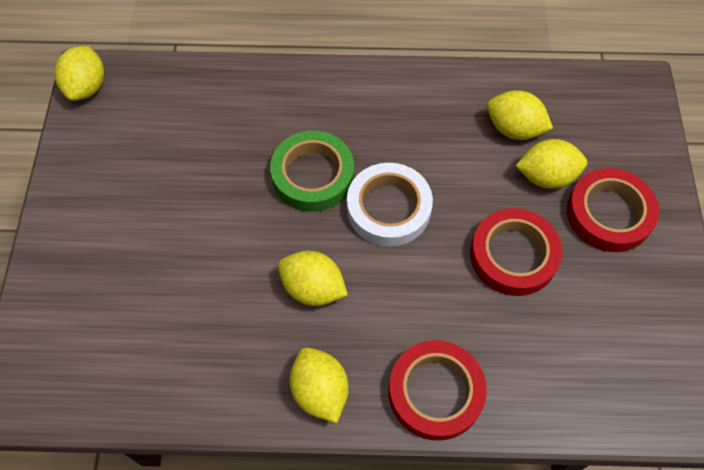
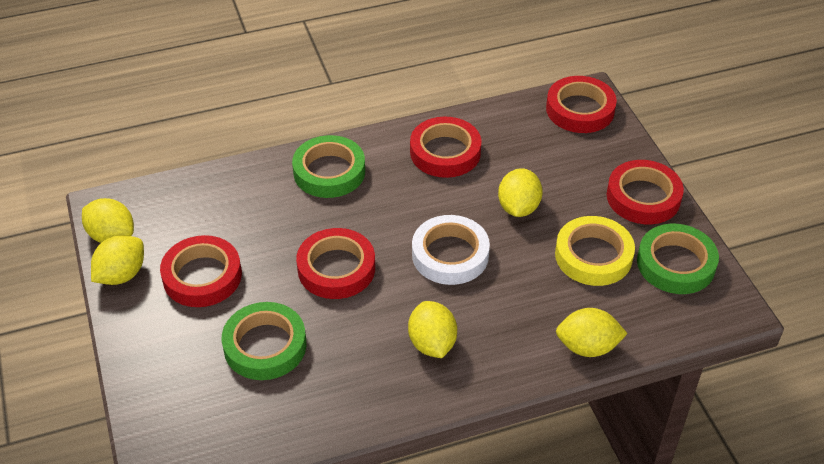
green tape: 1 -> 3
red tape: 3 -> 5
yellow tape: 0 -> 1

